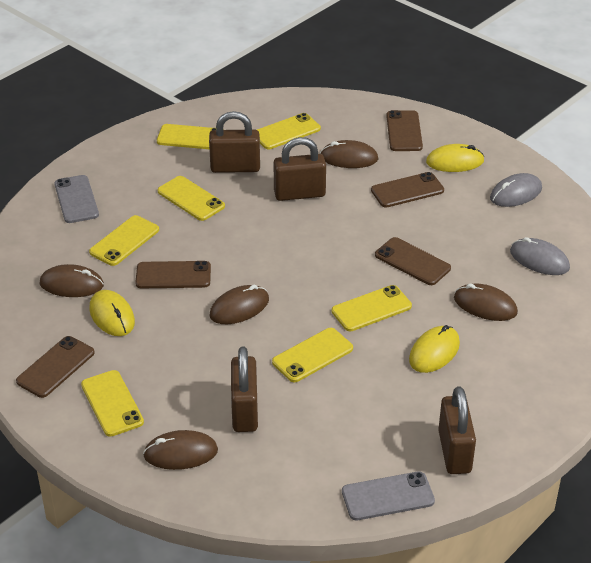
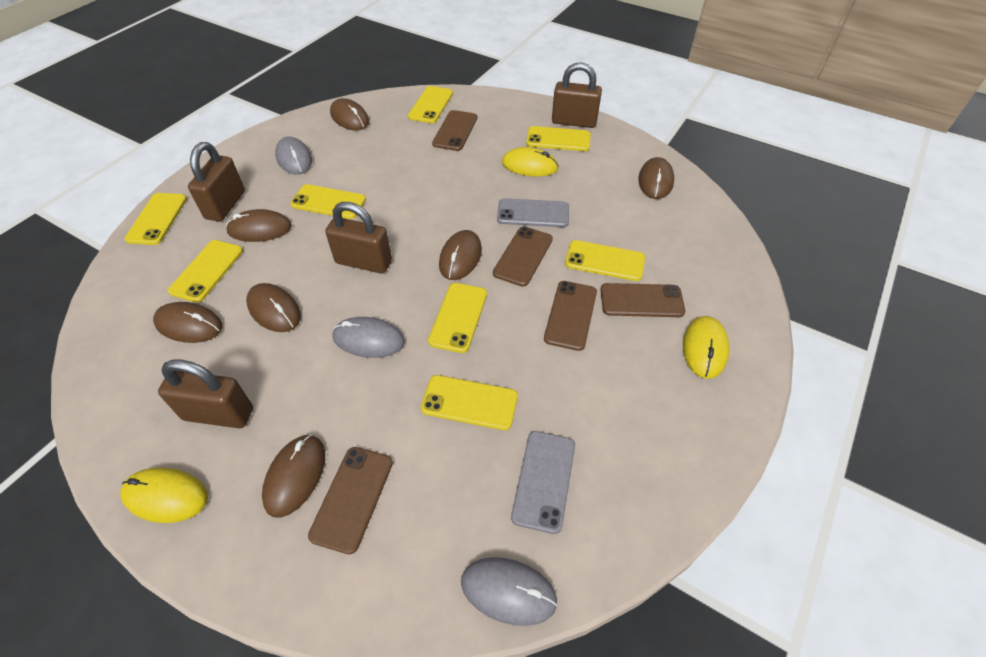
brown mouse: 5 -> 7
grey mouse: 2 -> 3
yellow phone: 7 -> 8

